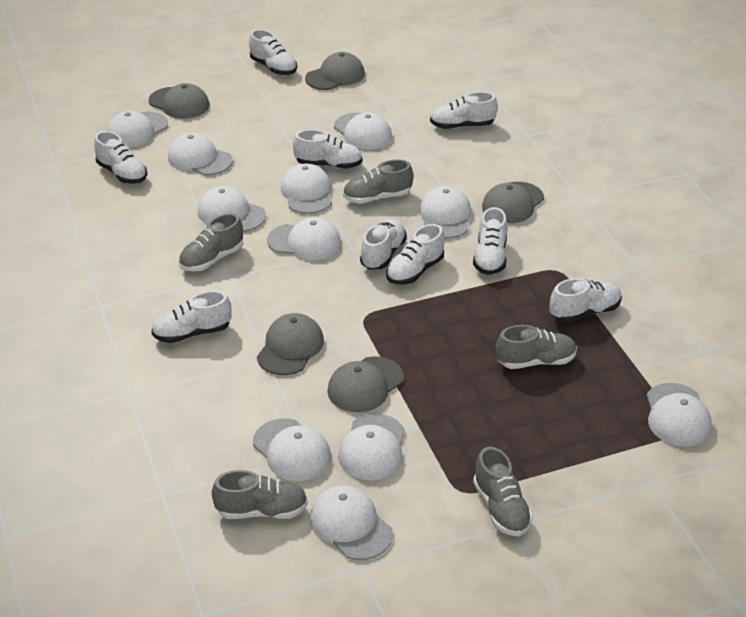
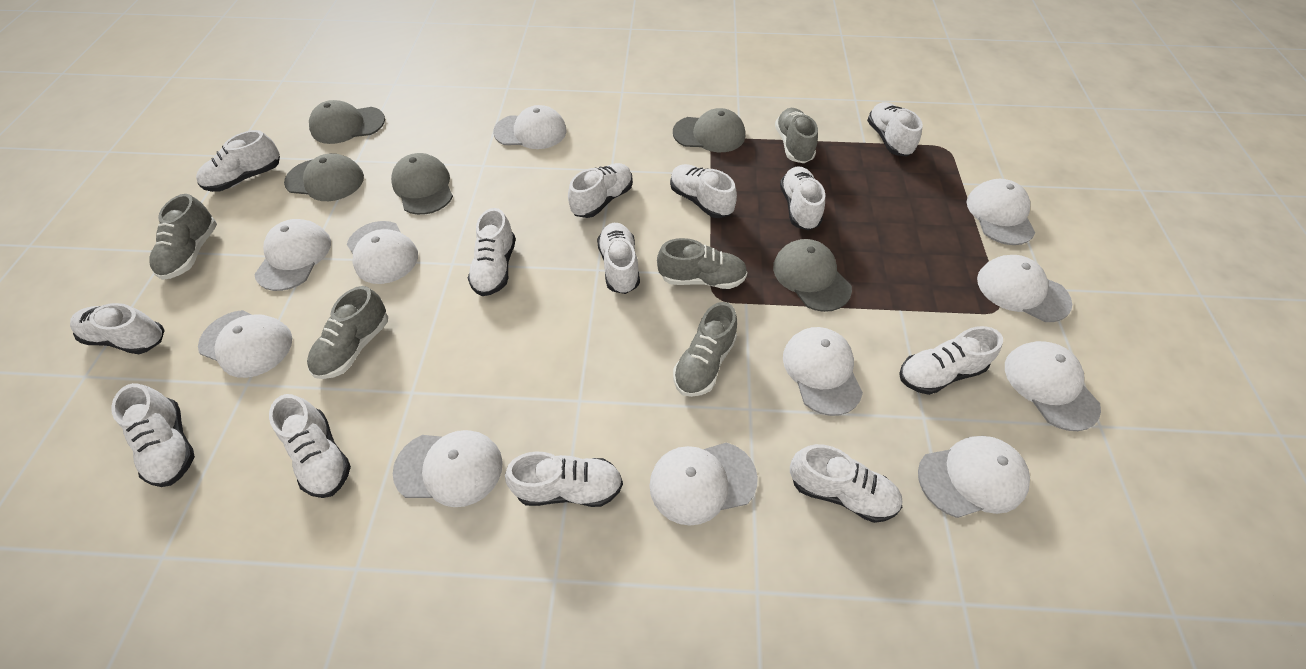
white shoe: 9 -> 13

